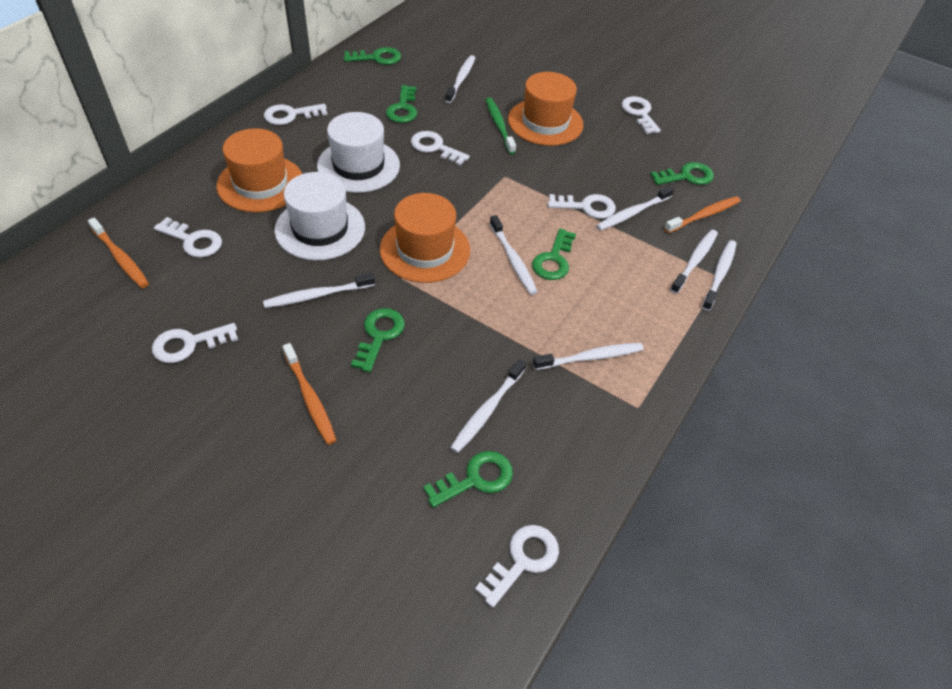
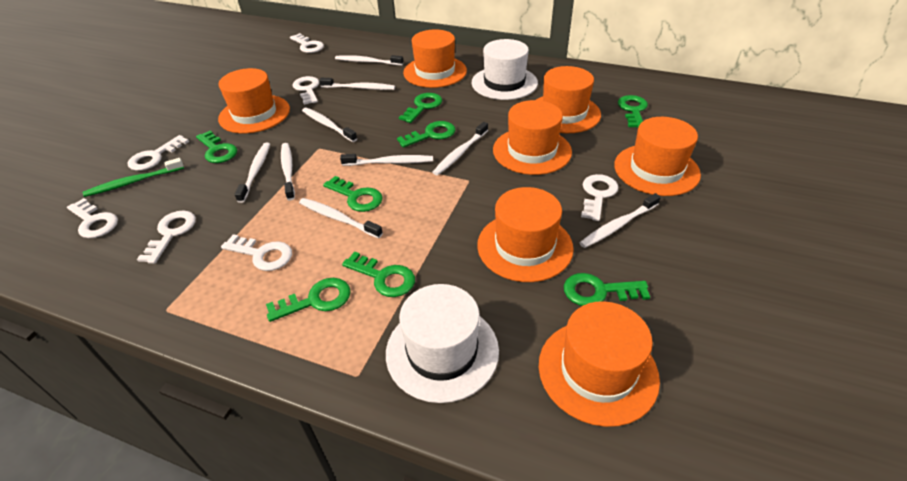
green key: 6 -> 8
orange hat: 3 -> 7
orange toothbrush: 3 -> 0
white toothbrush: 8 -> 9

